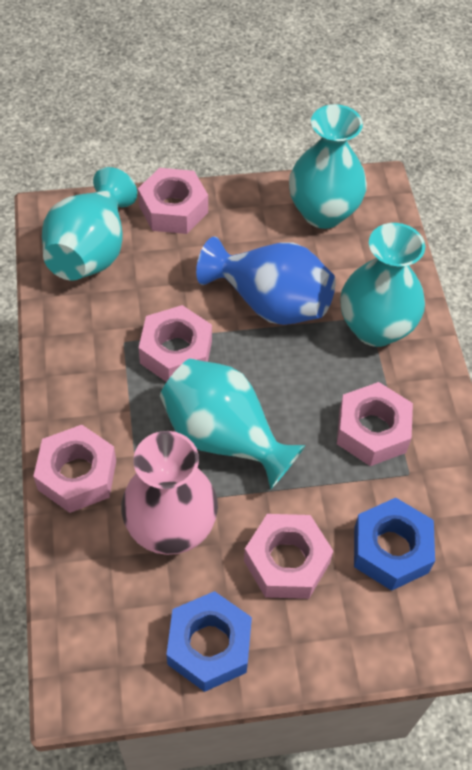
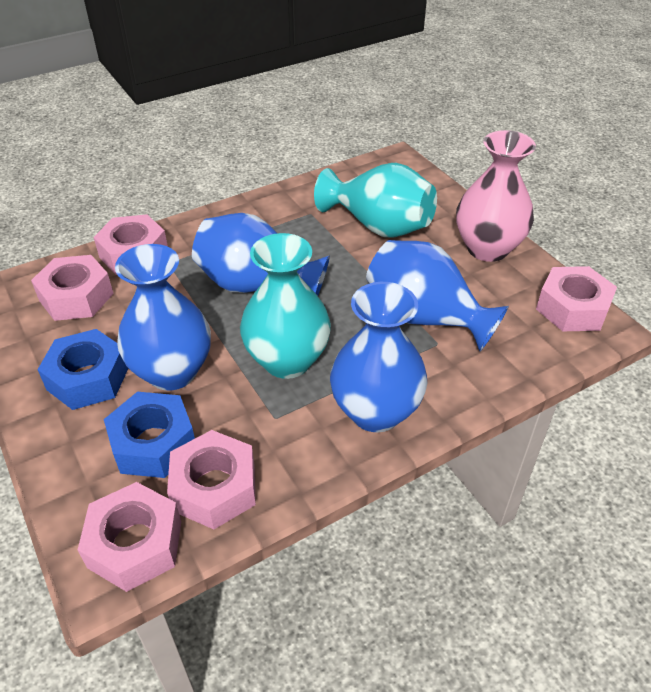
blue vase: 1 -> 4
turquoise vase: 4 -> 2

